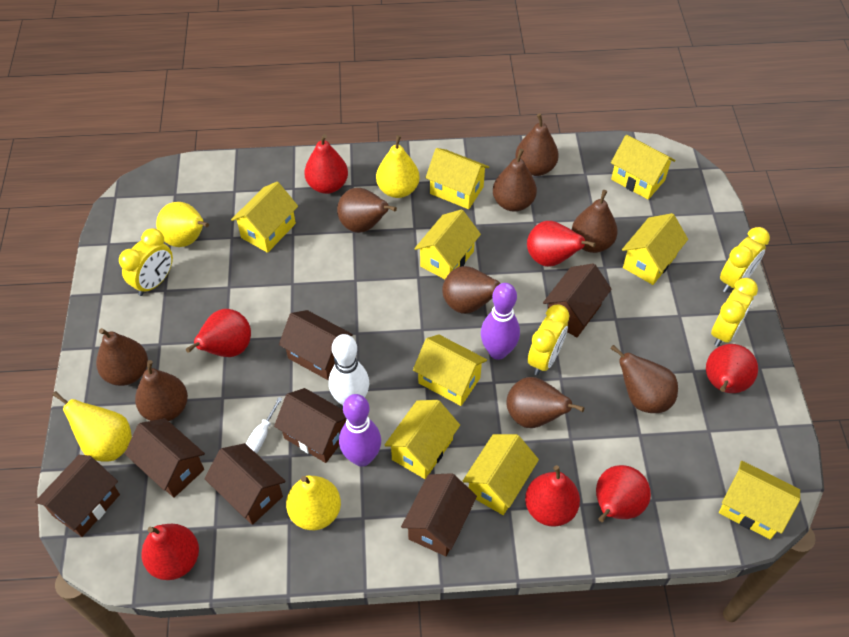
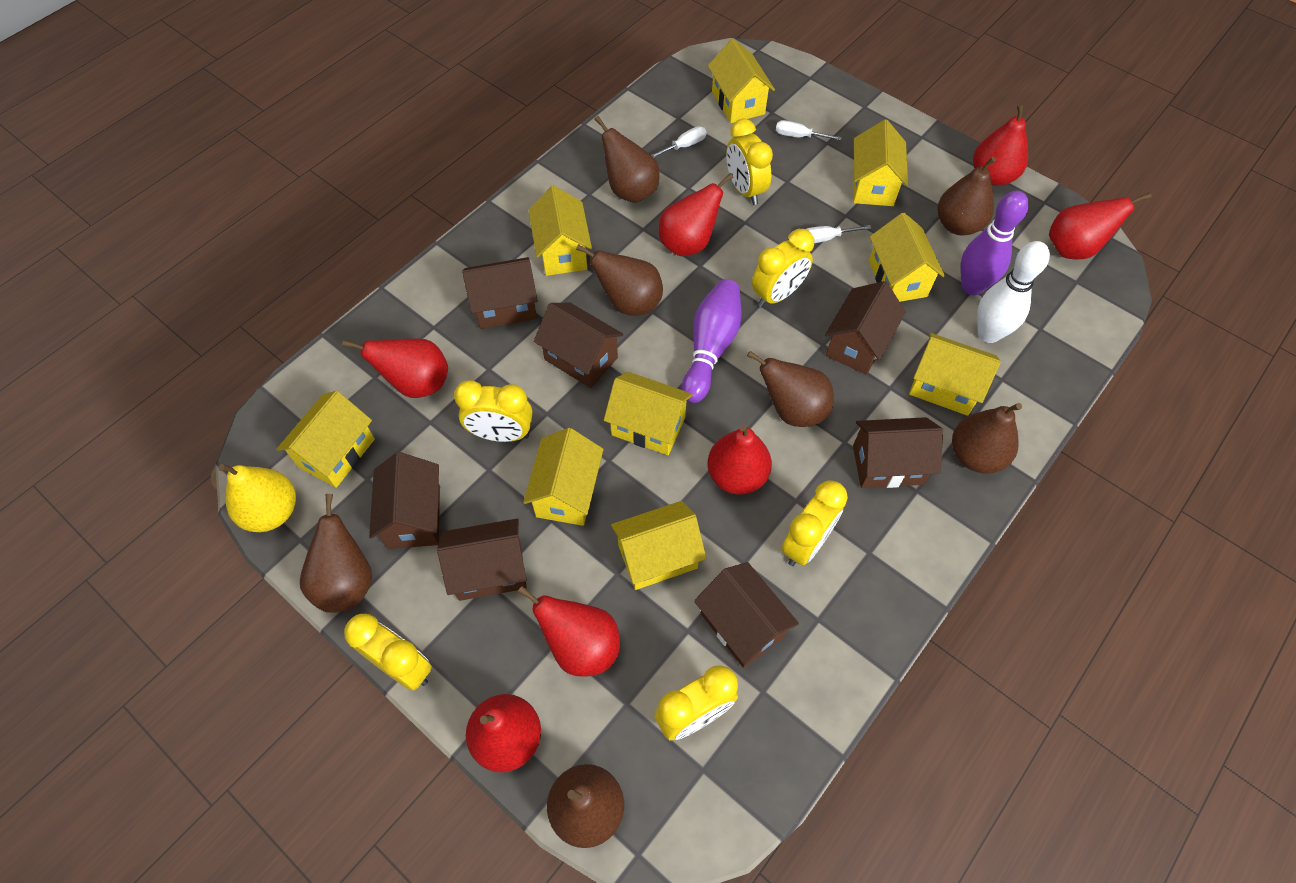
brown pear: 9 -> 7
white screwdriver: 1 -> 3
yellow clock: 4 -> 6
yellow pear: 4 -> 1

